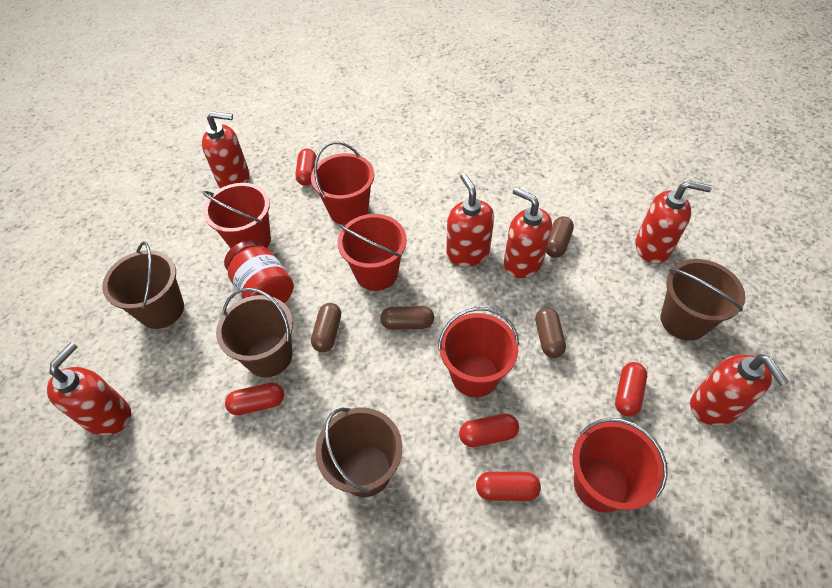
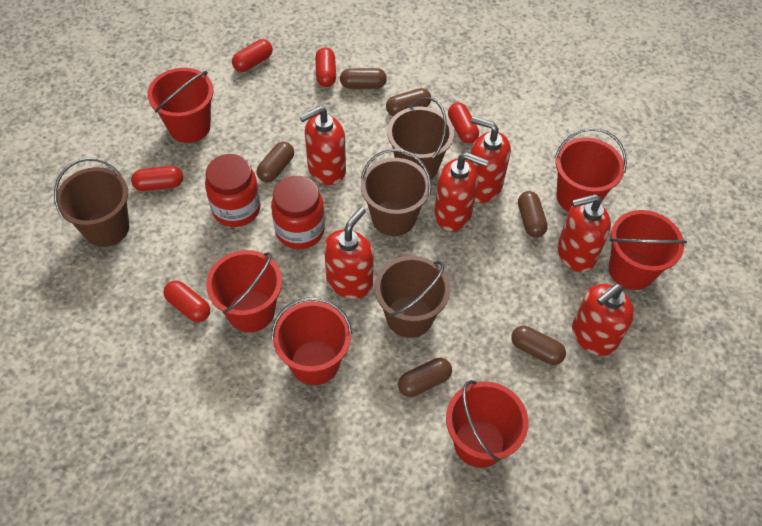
brown capsule: 4 -> 6
red bucket: 5 -> 6
red jar: 1 -> 2

